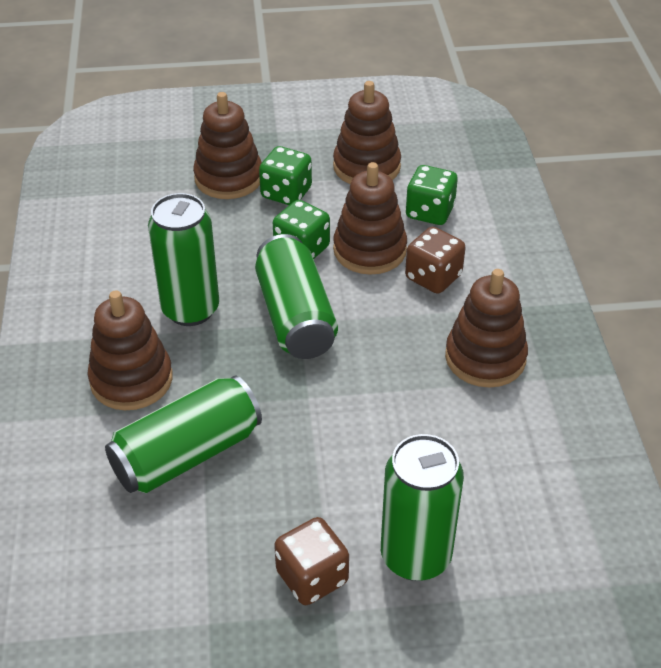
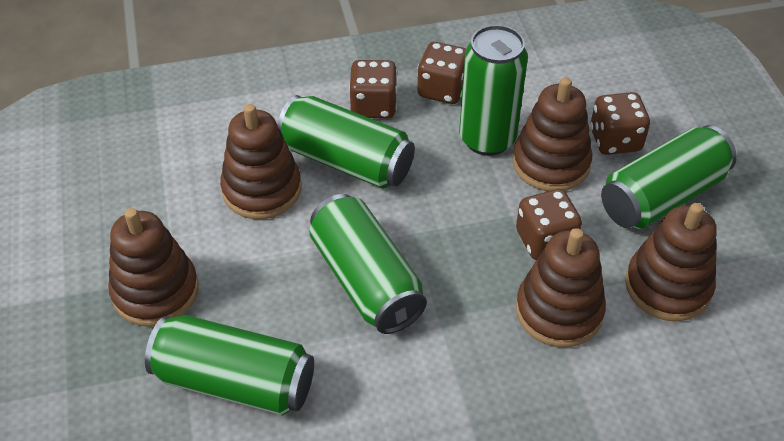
brown dice: 2 -> 4
green can: 4 -> 5
green dice: 3 -> 0

